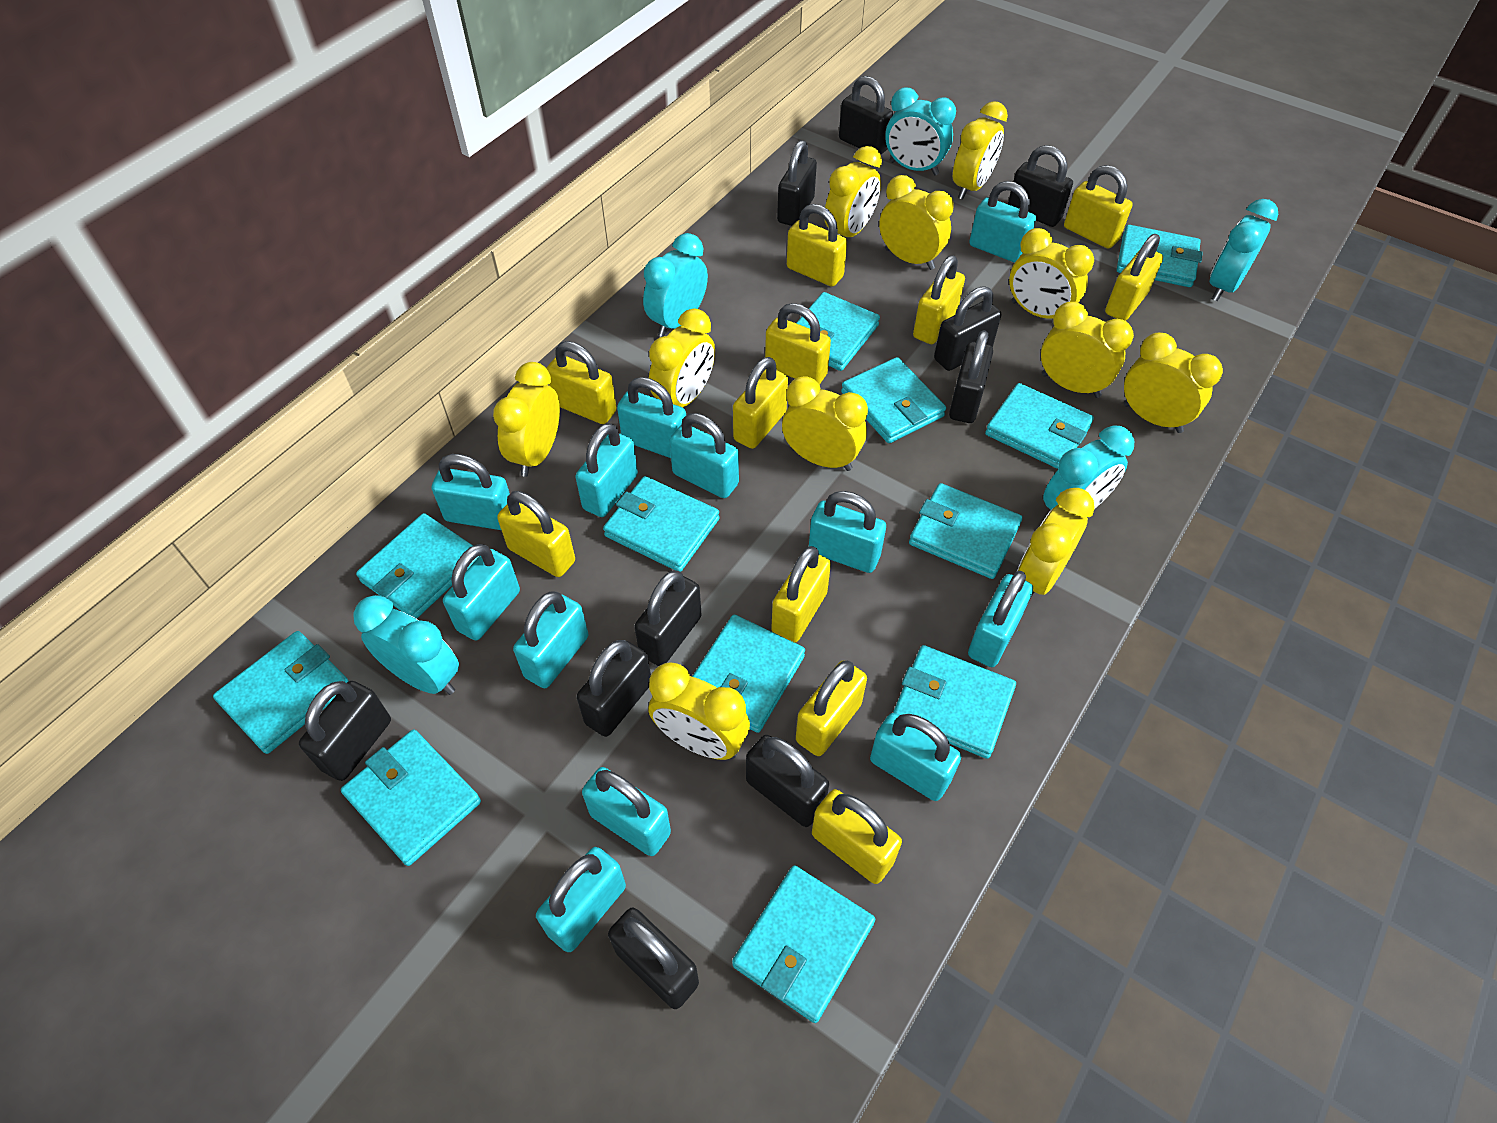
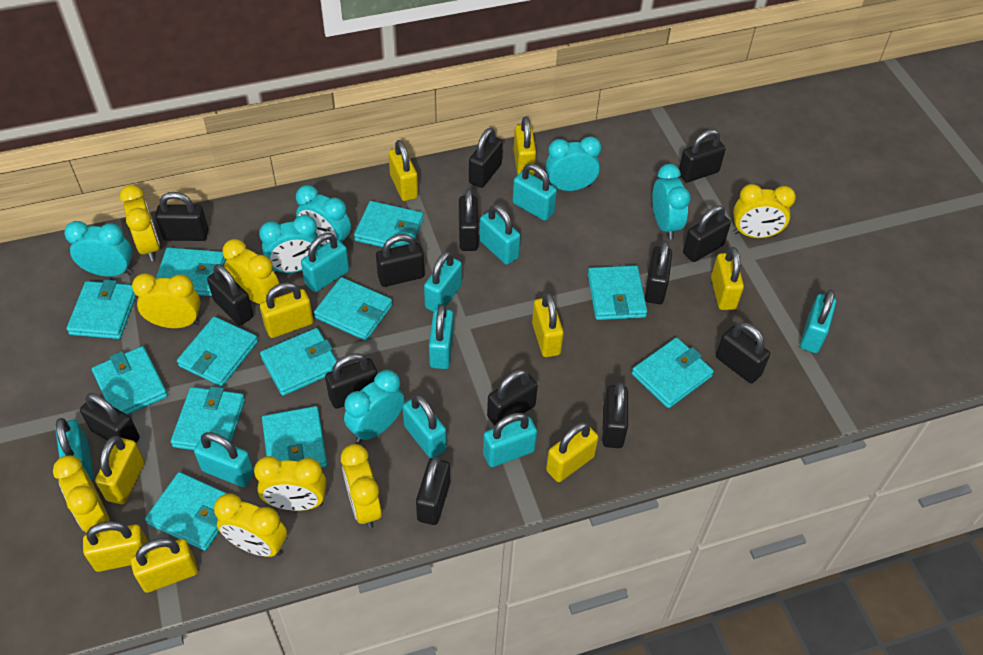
black padlock: 10 -> 14
turquoise clock: 5 -> 6
turquoise padlock: 12 -> 10
yellow clock: 11 -> 8
yellow padlock: 11 -> 9

